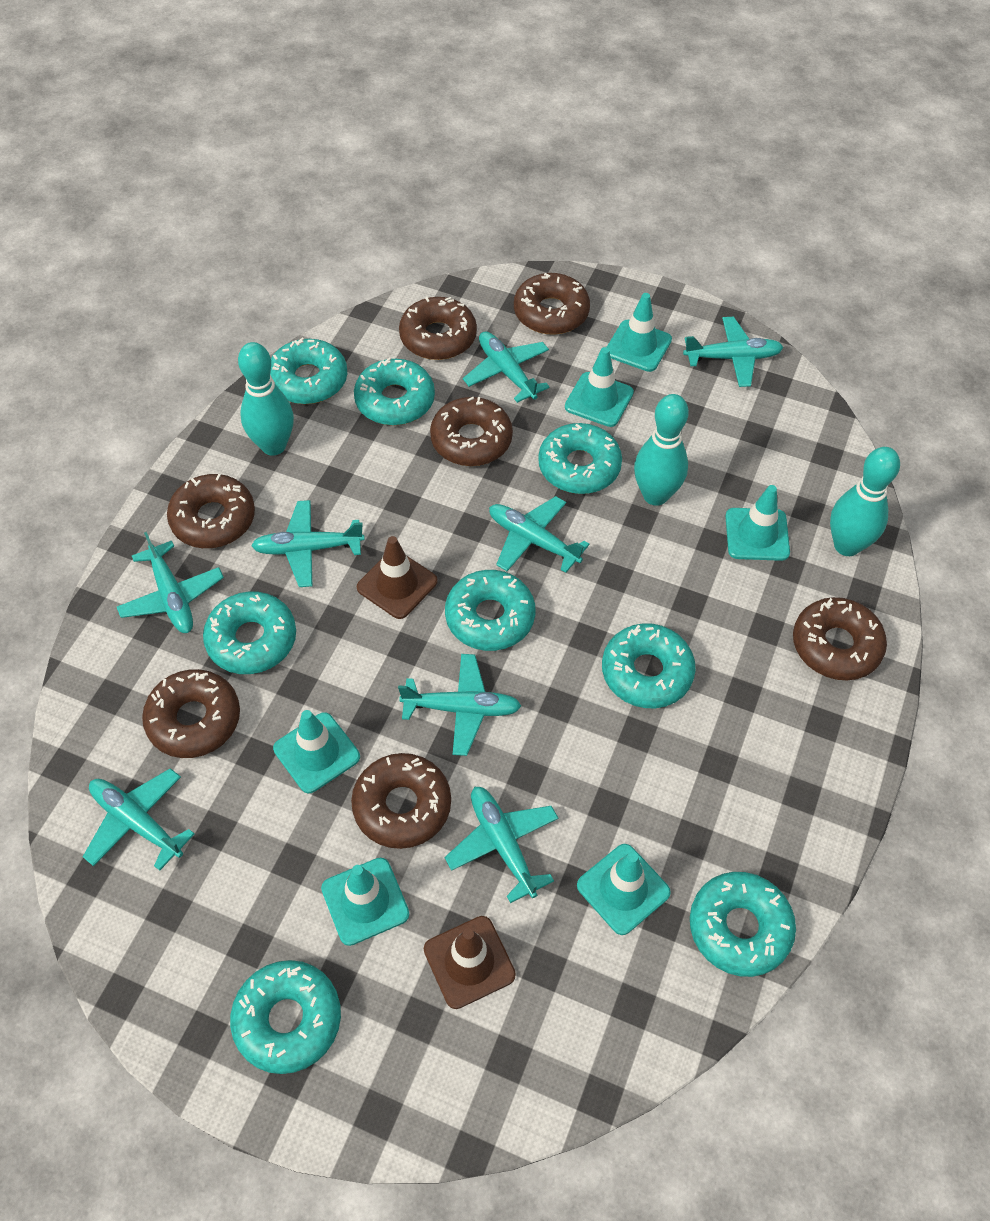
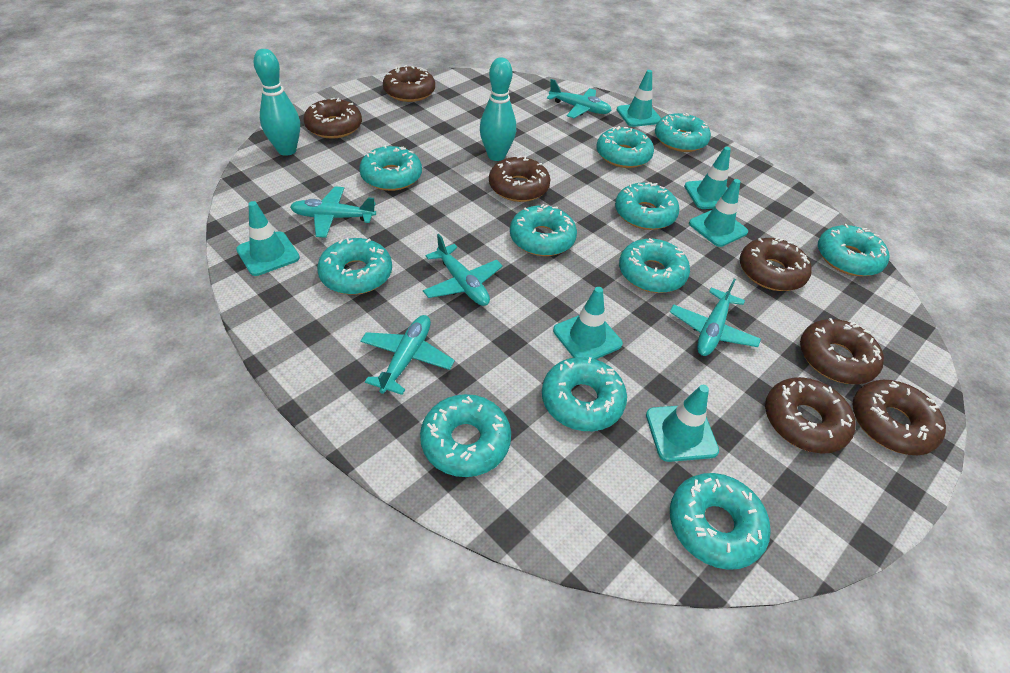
brown traffic cone: 2 -> 0
turquoise bowling pin: 3 -> 2
turquoise donut: 8 -> 11
turquoise plane: 8 -> 5

